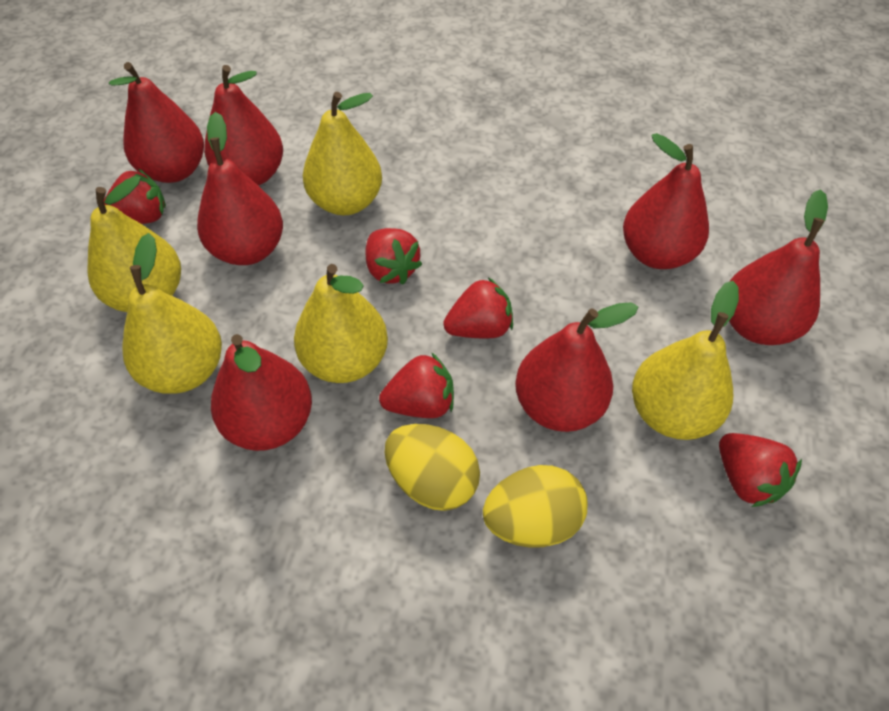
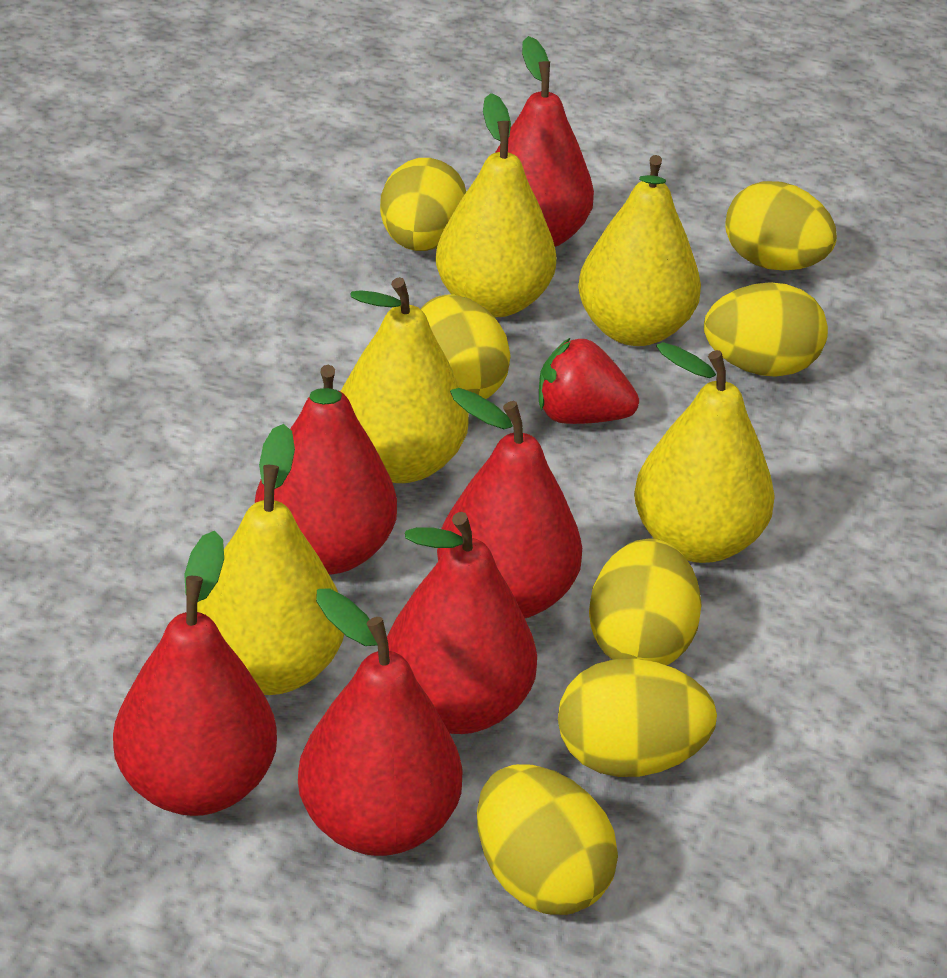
red pear: 7 -> 6
red strawberry: 5 -> 1
yellow egg: 2 -> 7

